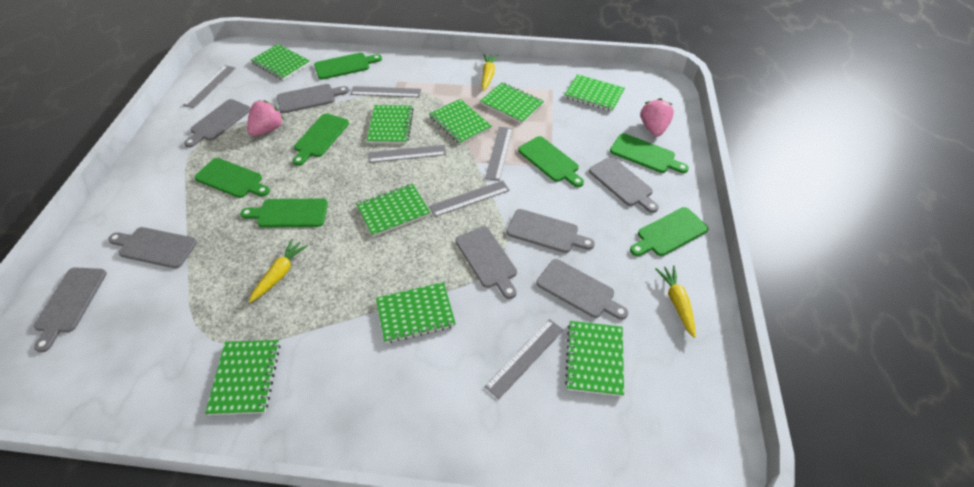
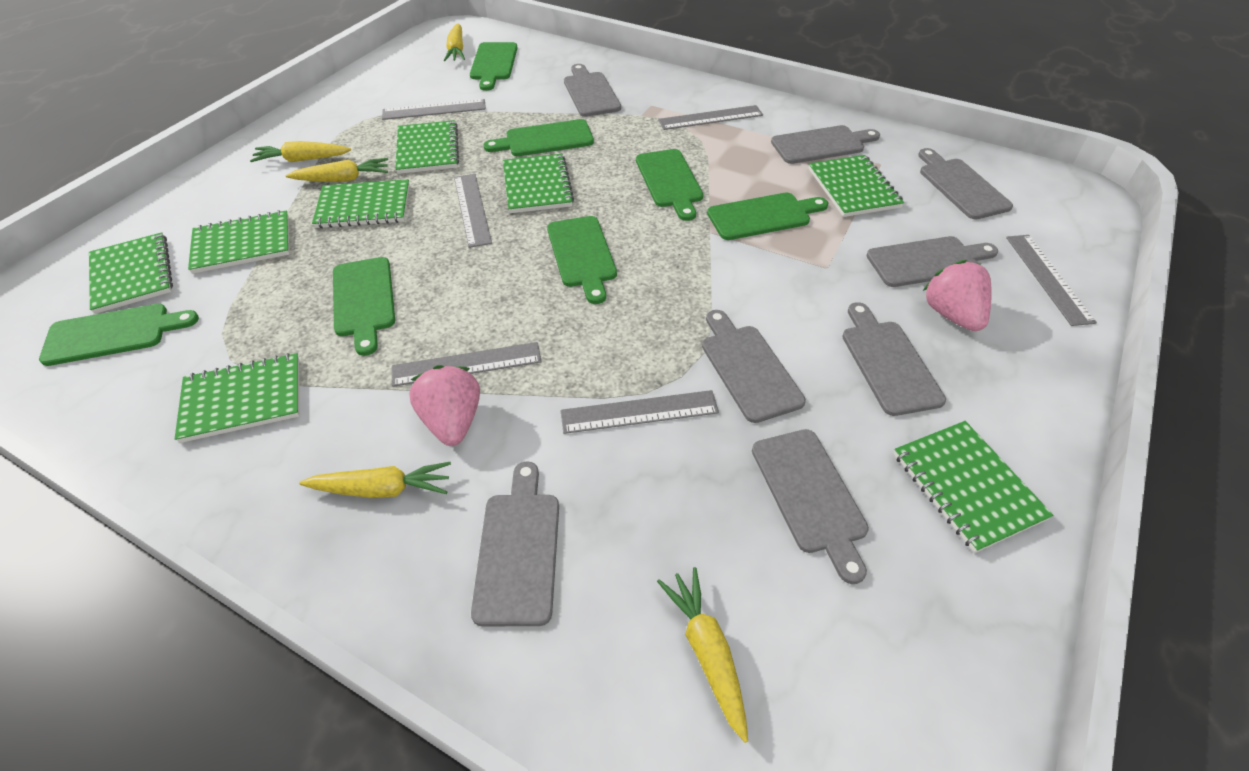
green notebook: 9 -> 8
yellow carrot: 3 -> 5

